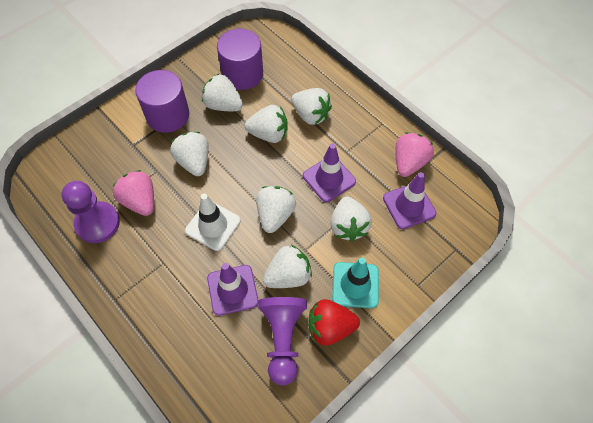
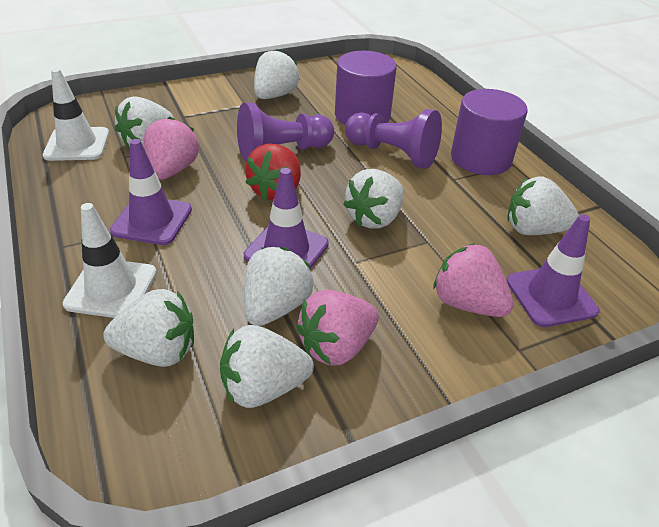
pink strawberry: 2 -> 3
turquoise traffic cone: 1 -> 0
white traffic cone: 1 -> 2

